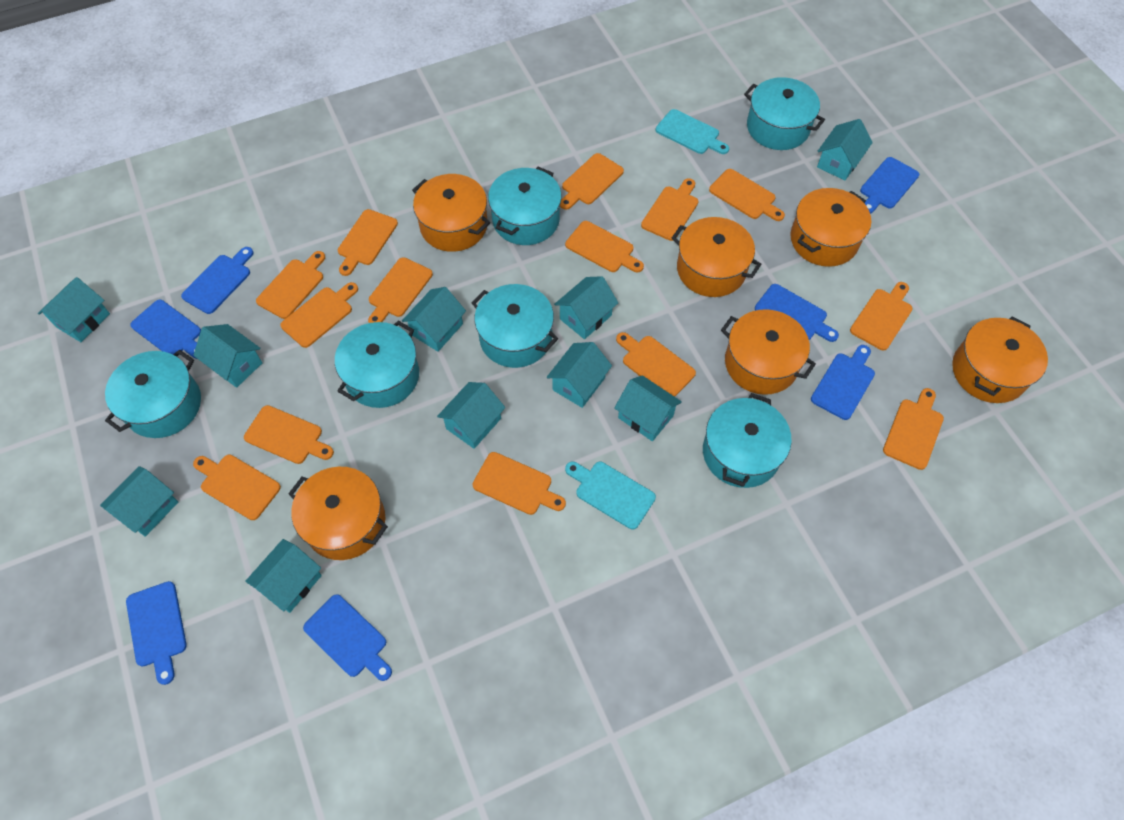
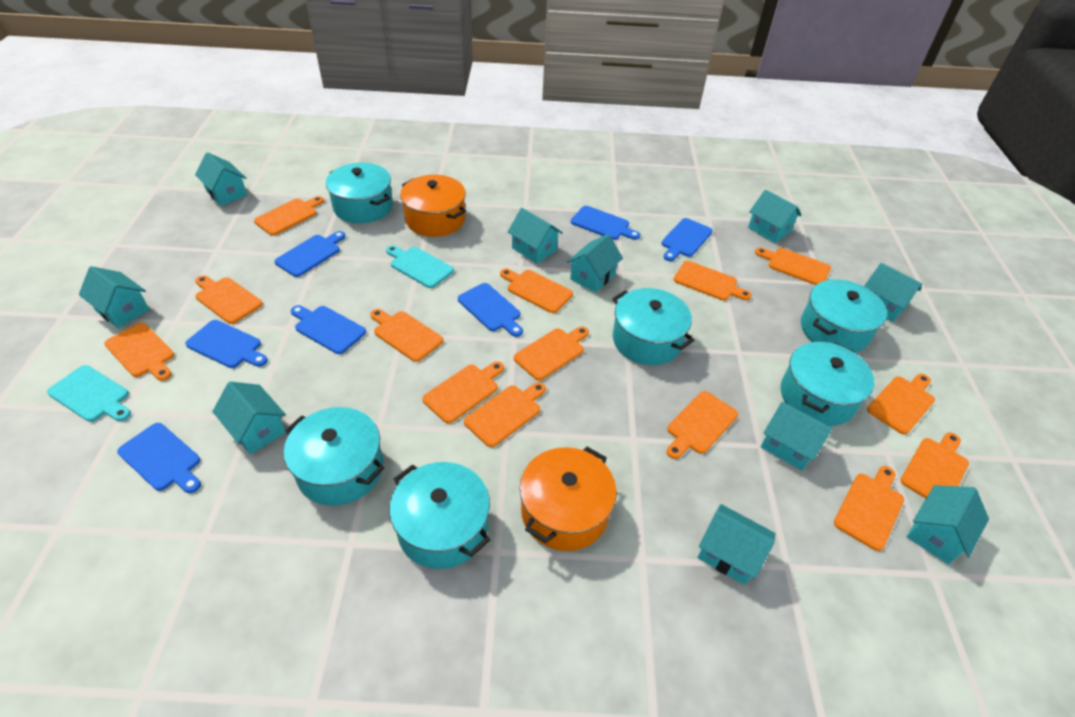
orange pot: 6 -> 2

